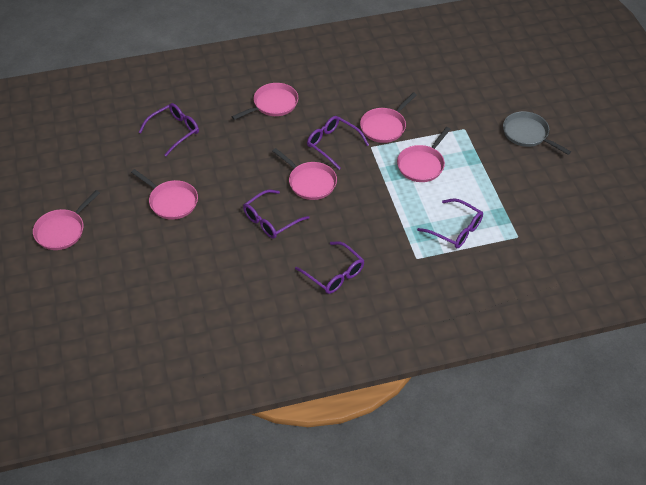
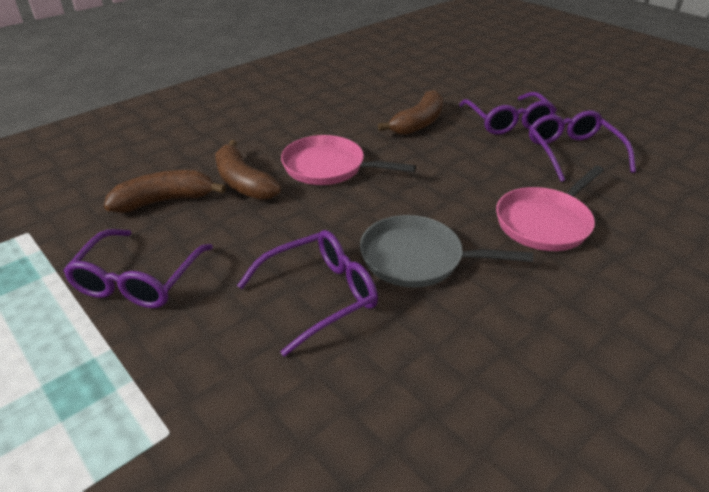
brown banana: 0 -> 3
pink pan: 6 -> 2
purple glasses: 5 -> 4

